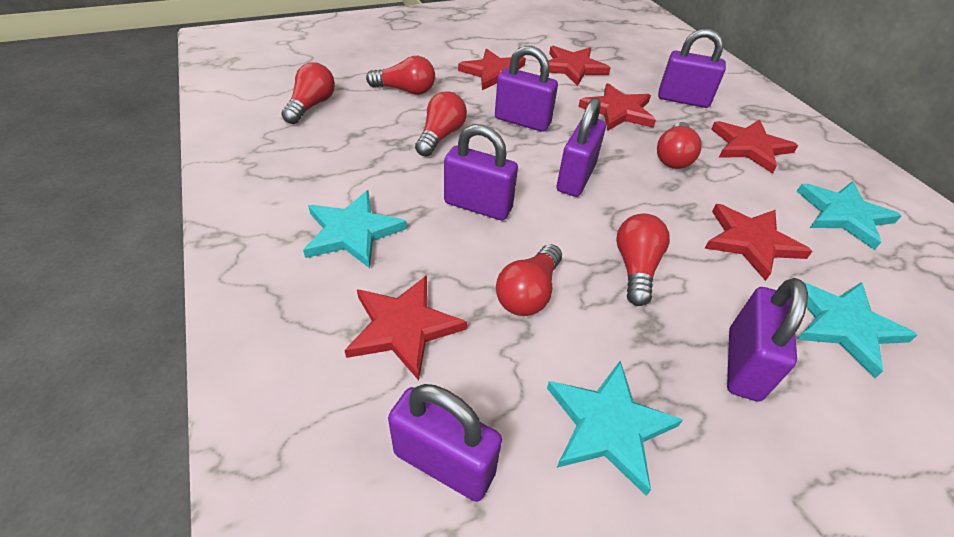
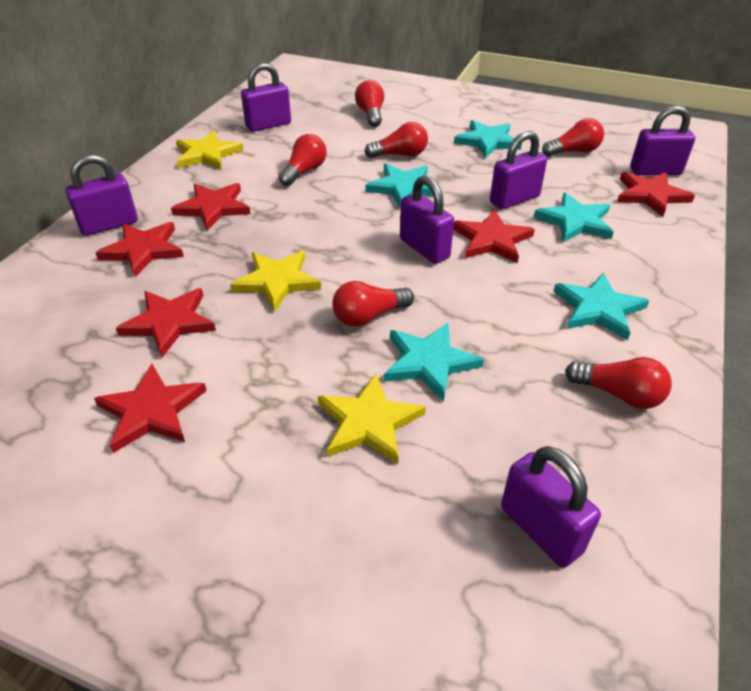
turquoise star: 4 -> 5
yellow star: 0 -> 3

